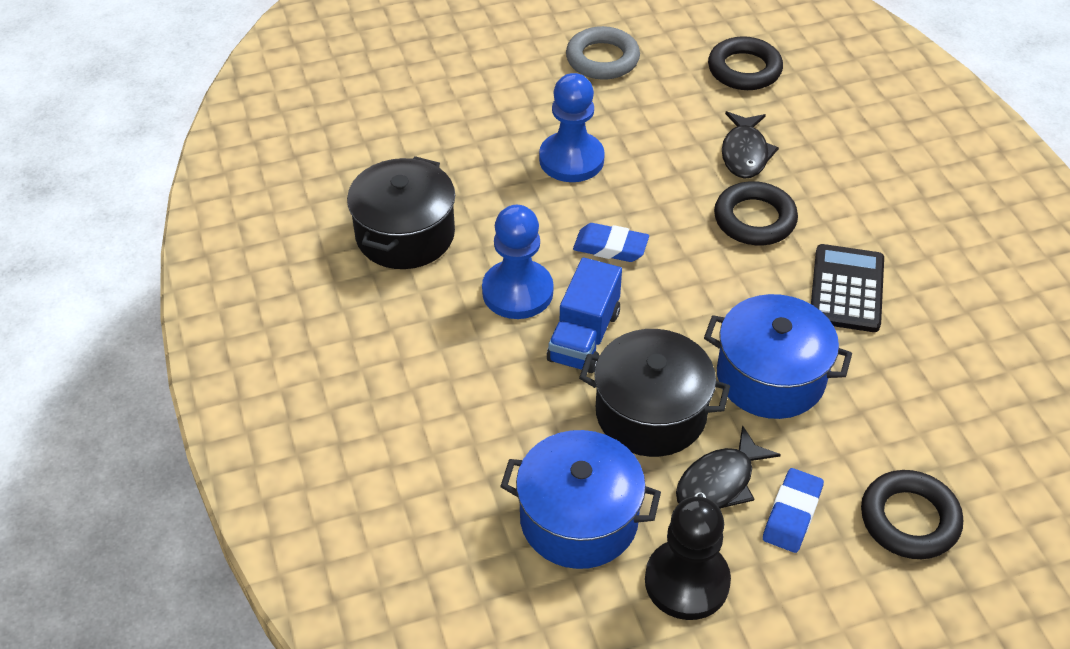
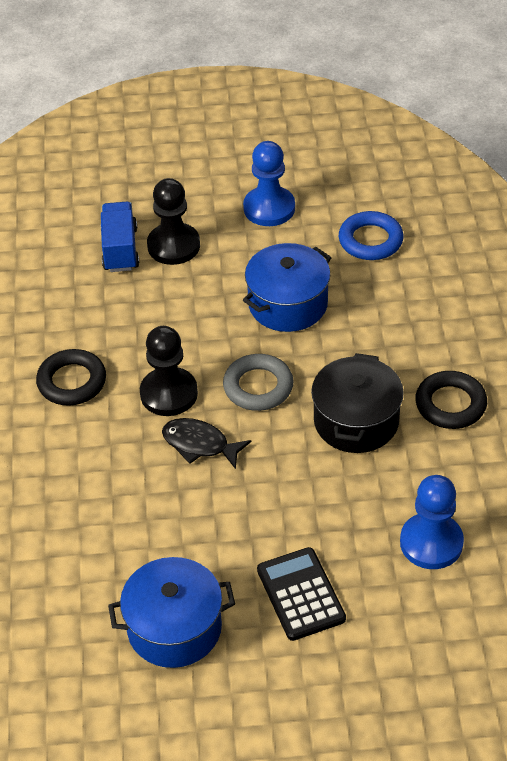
black fish: 2 -> 1
black pawn: 1 -> 2
black pot: 2 -> 1
black ring: 3 -> 2
blue eraser: 2 -> 0
blue ring: 0 -> 1

